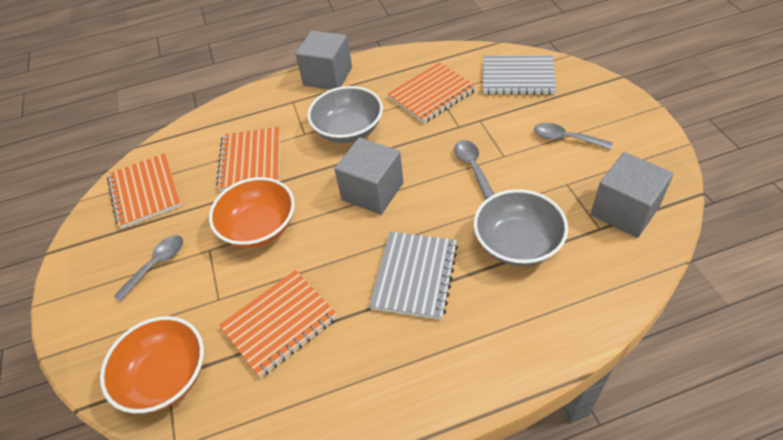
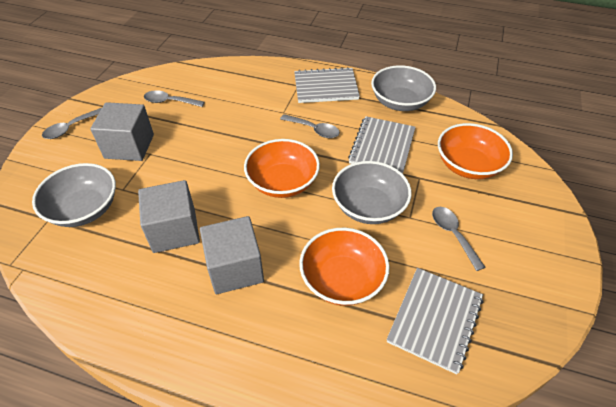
grey bowl: 2 -> 3
grey notebook: 2 -> 3
grey spoon: 3 -> 4
orange bowl: 2 -> 3
orange notebook: 4 -> 0

